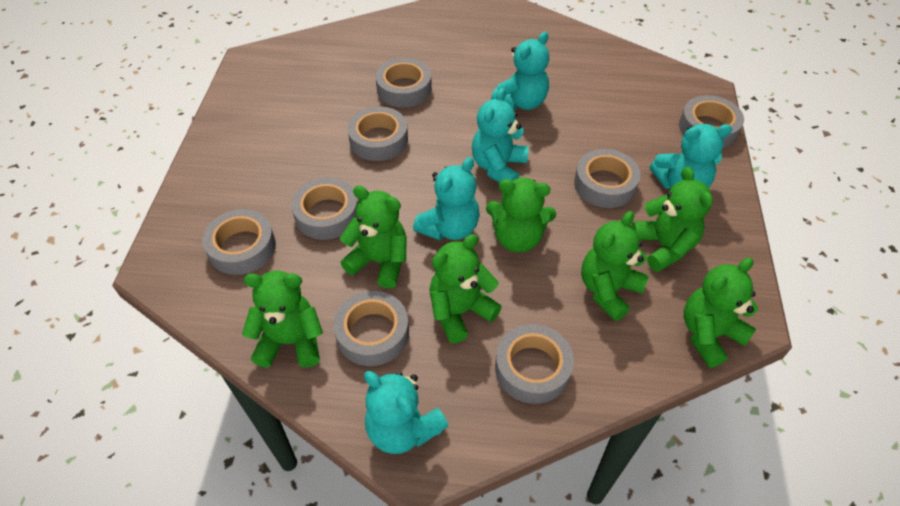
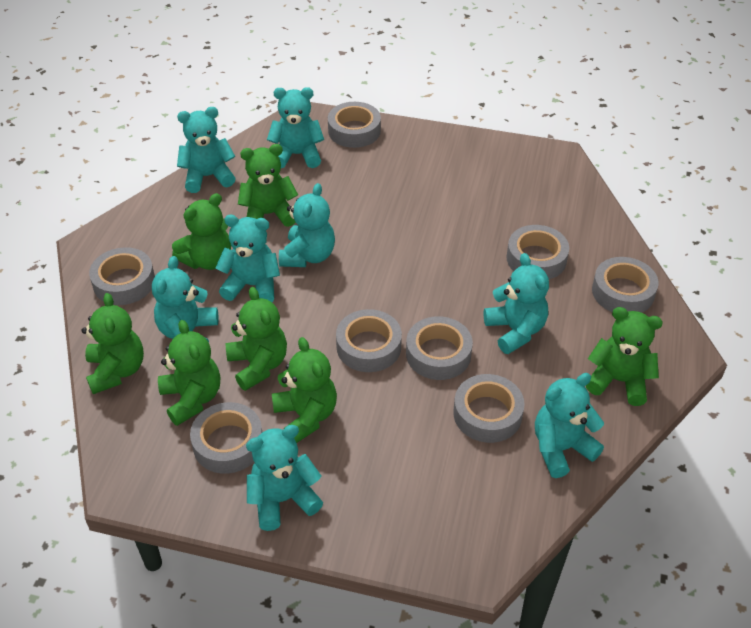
turquoise teddy bear: 5 -> 8

